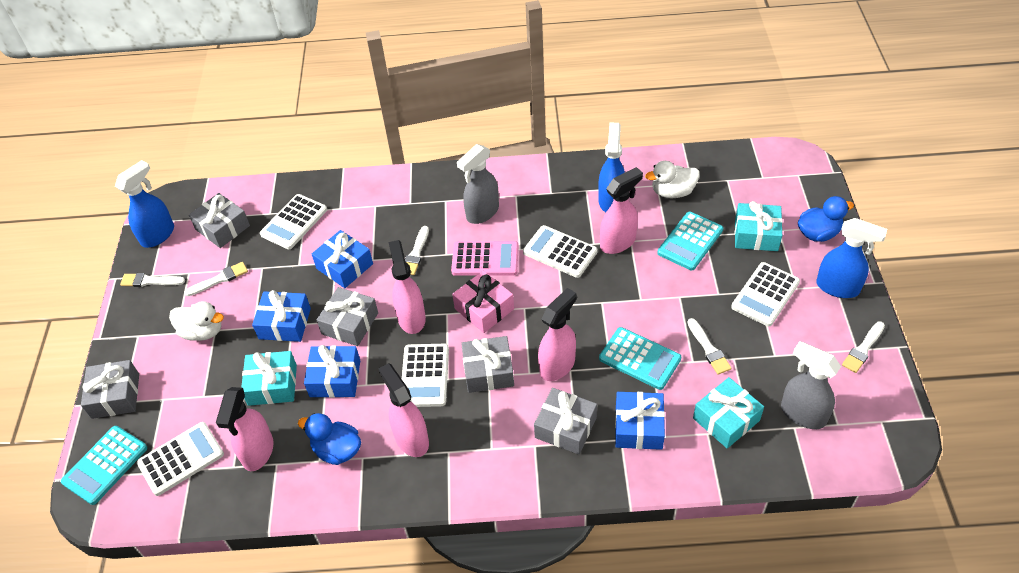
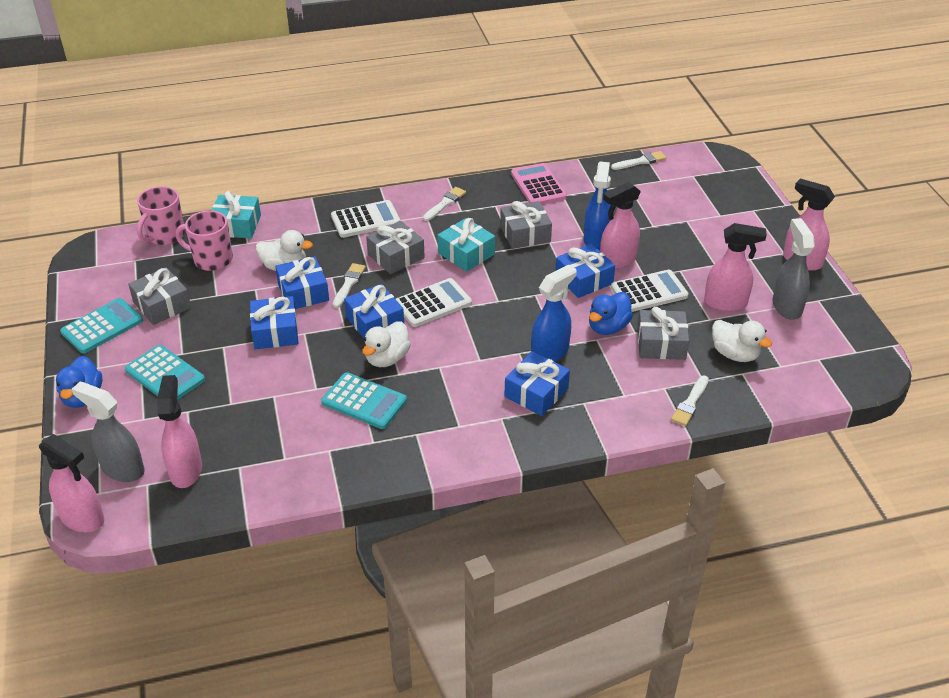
blue gift: 4 -> 5
blue spray bottle: 3 -> 2
grey gift: 5 -> 4
pink gift: 1 -> 0
pink mug: 0 -> 2
turquoise gift: 3 -> 2
white brush: 5 -> 4
white calculator: 5 -> 3
white duck: 2 -> 3

